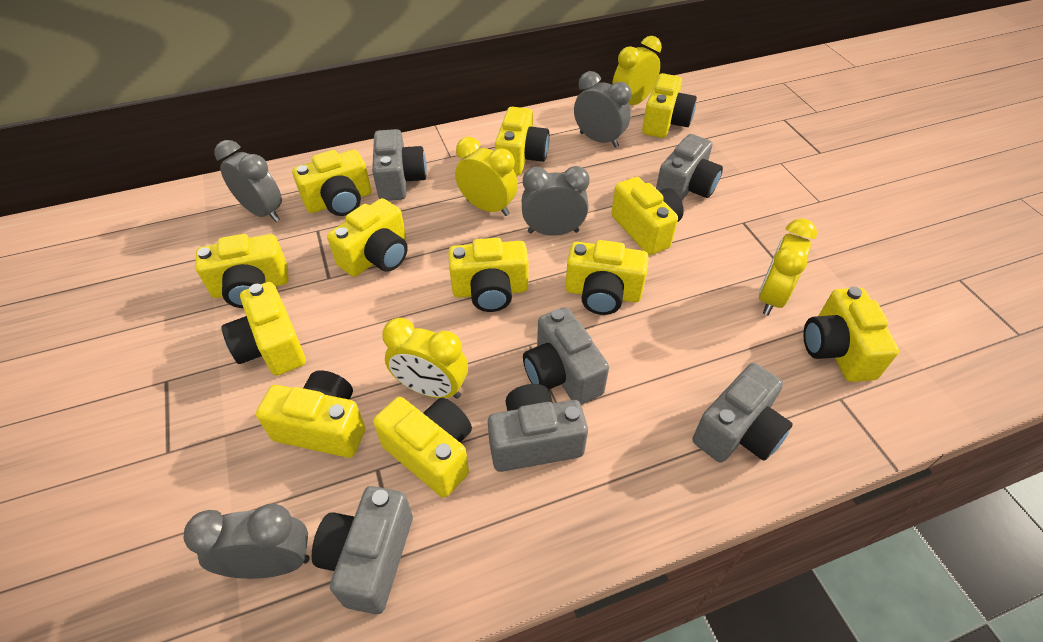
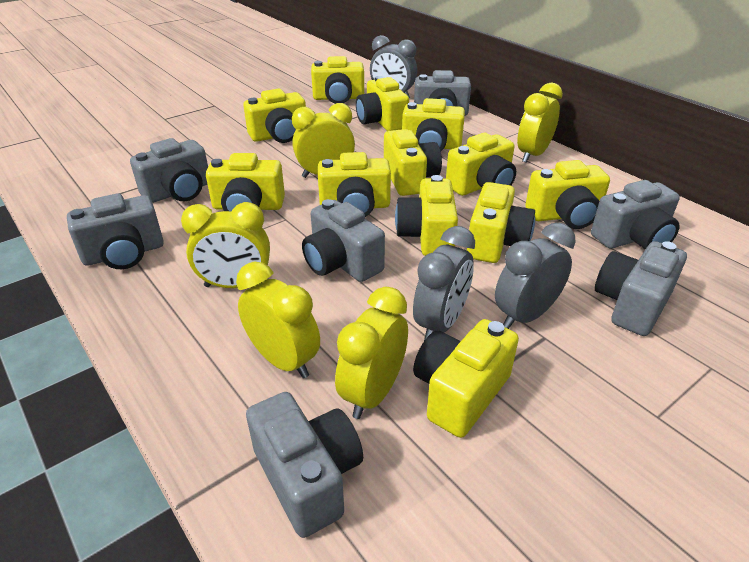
grey camera: 6 -> 7
grey clock: 4 -> 3
yellow clock: 4 -> 5

